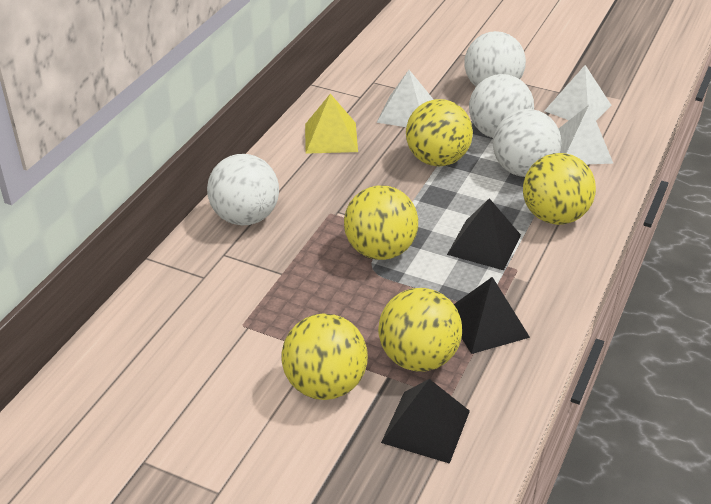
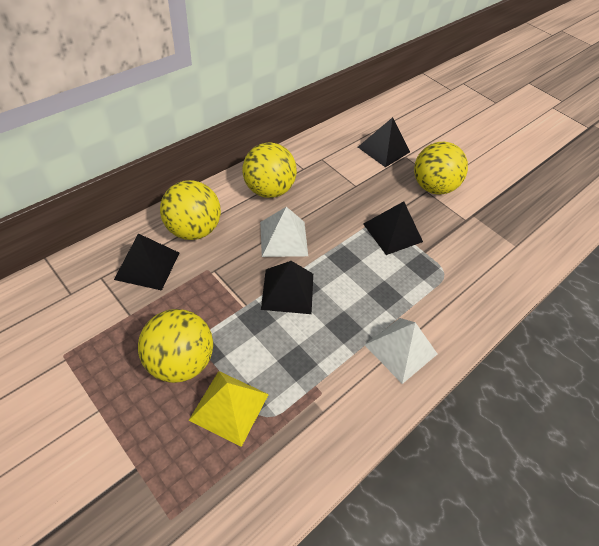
black pyramid: 3 -> 4
white ball: 4 -> 0
white pyramid: 3 -> 2
yellow ball: 5 -> 4

